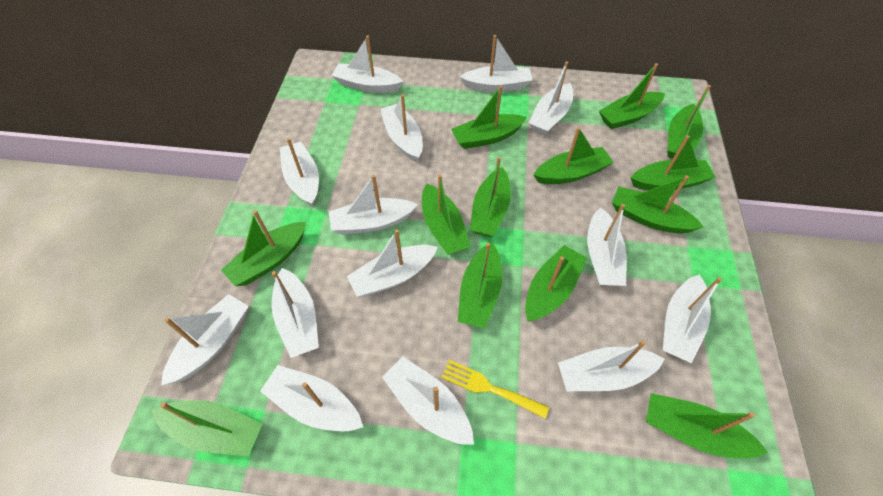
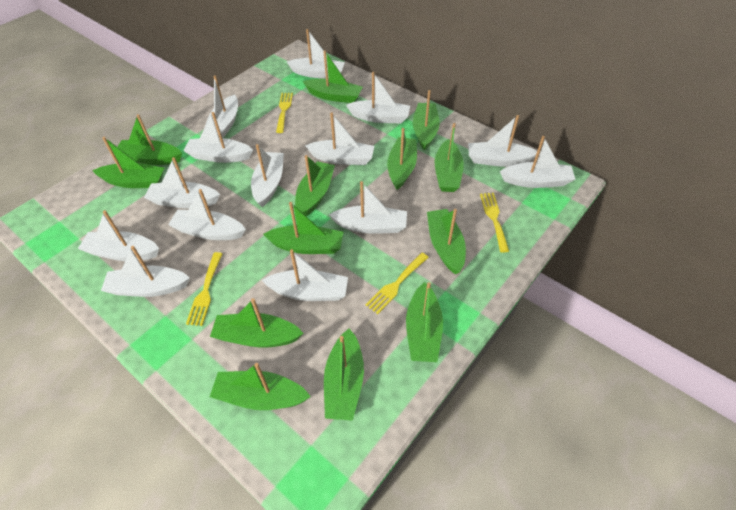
yellow fork: 1 -> 4

